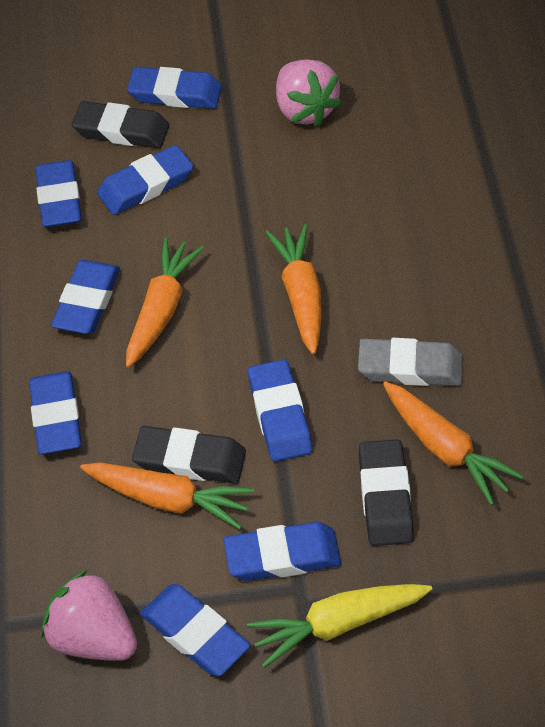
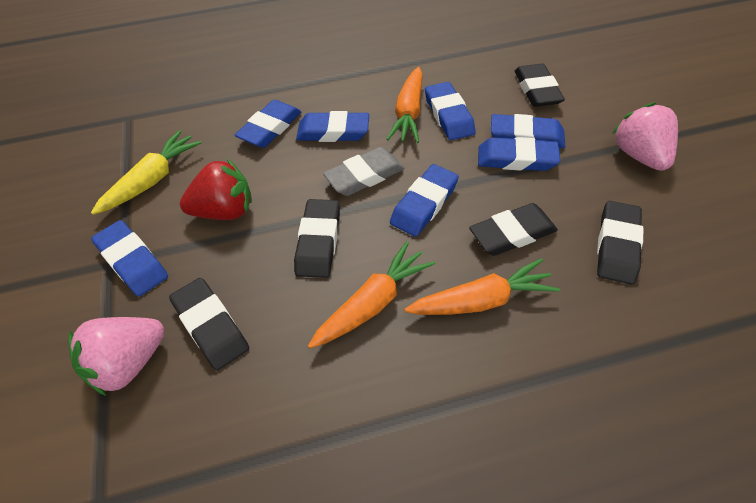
black eraser: 3 -> 5
blue eraser: 8 -> 7
orange carrot: 4 -> 3
red strawberry: 0 -> 1

